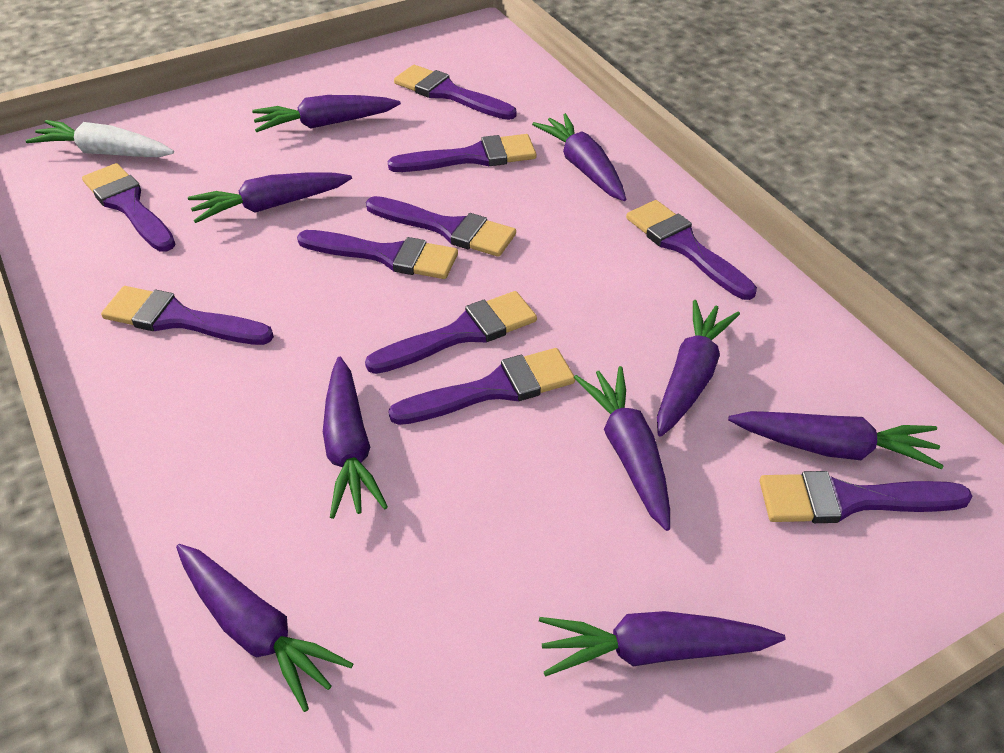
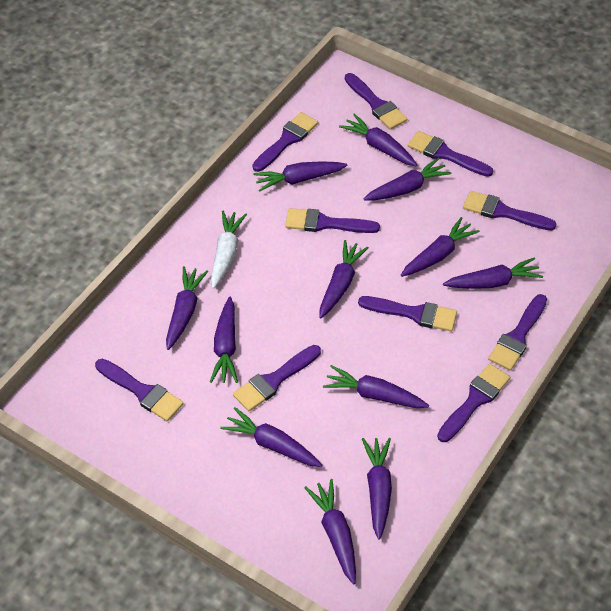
purple carrot: 9 -> 12

